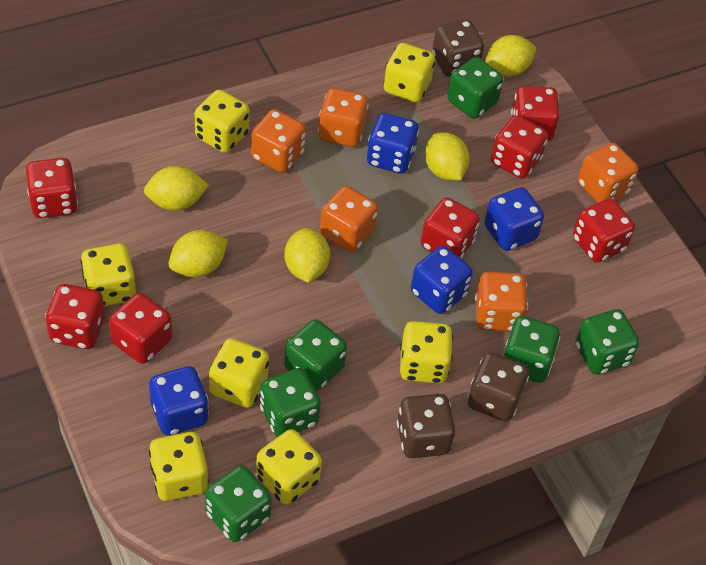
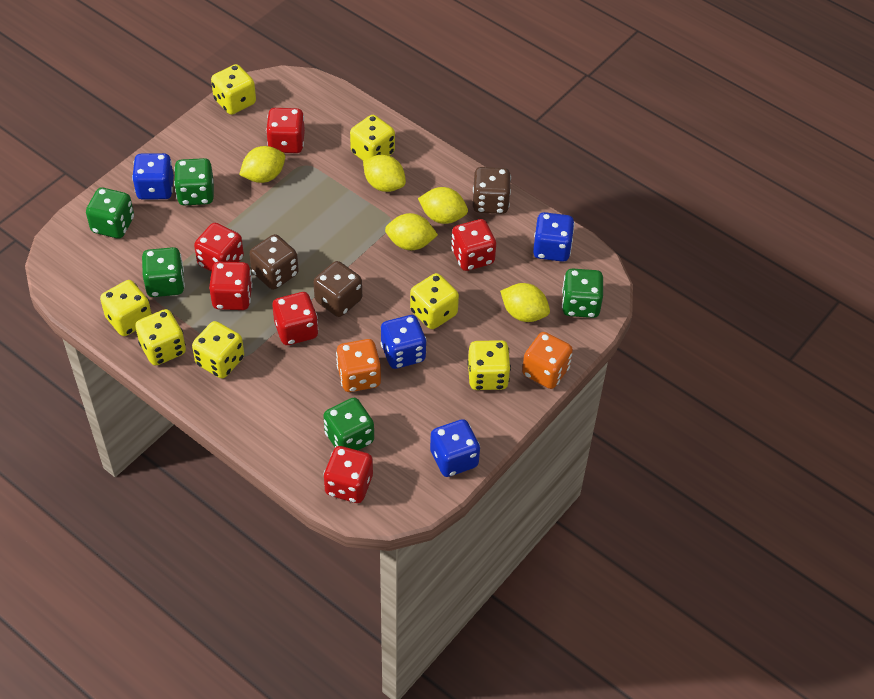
green dice: 6 -> 5
orange dice: 5 -> 2
red dice: 7 -> 6

